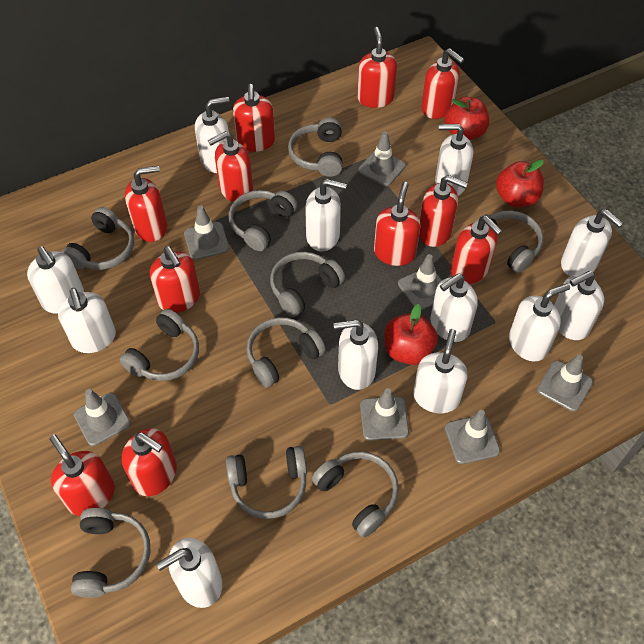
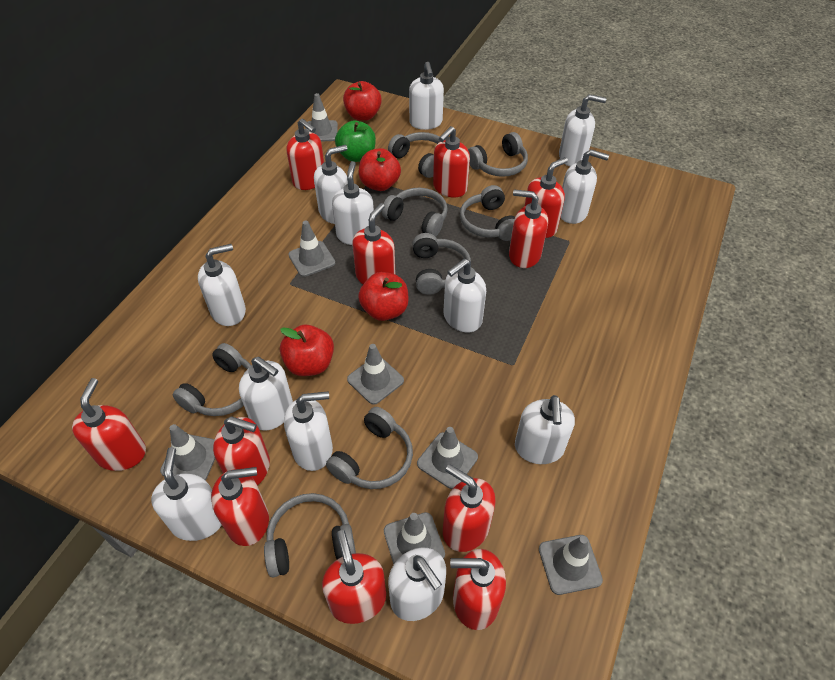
green apple: 0 -> 1
grey headphones: 10 -> 8
red apple: 3 -> 4

